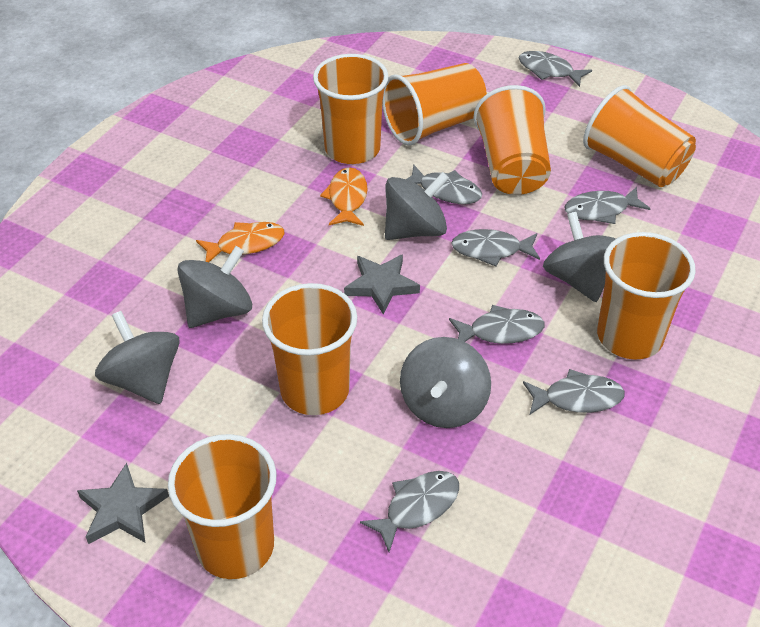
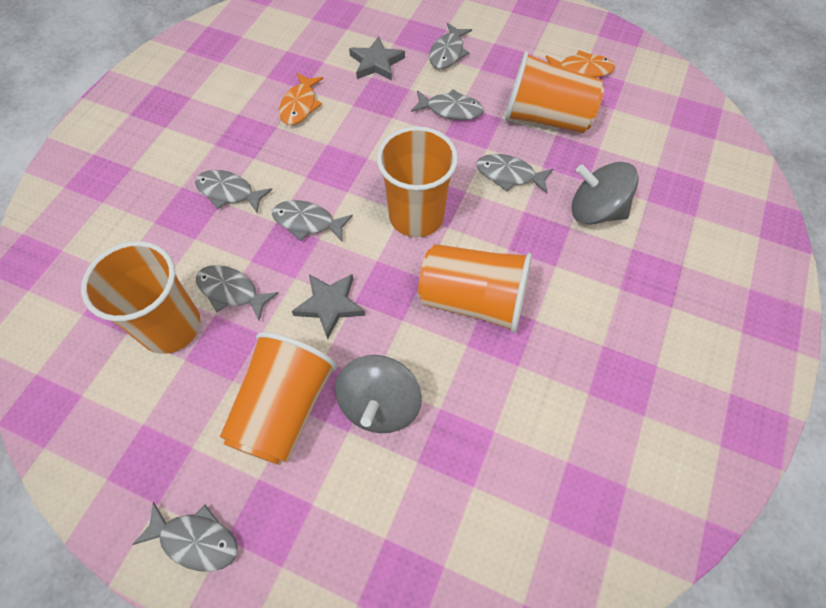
grey spinning top: 5 -> 2
orange cup: 7 -> 5

